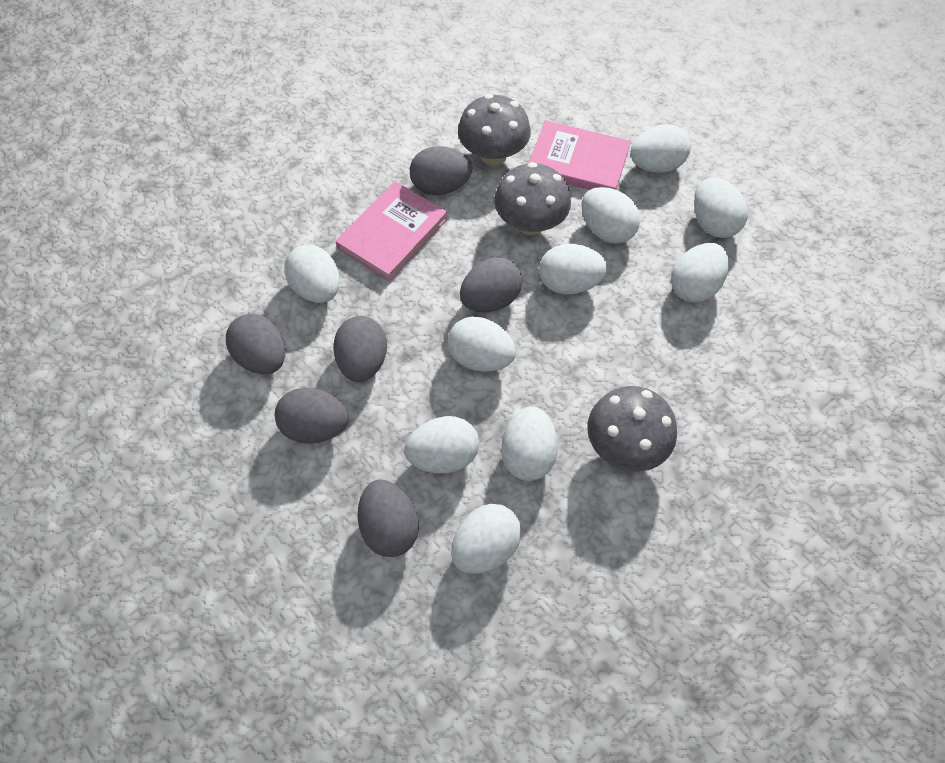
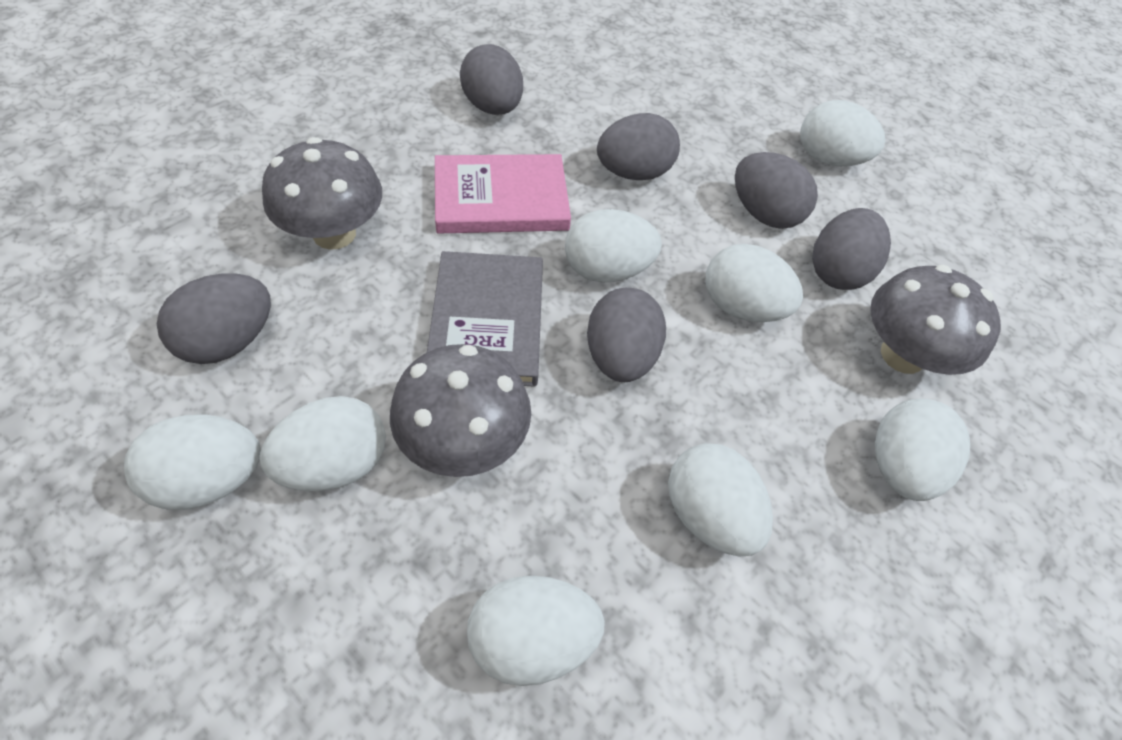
grey book: 0 -> 1
pink book: 2 -> 1
white egg: 10 -> 8

